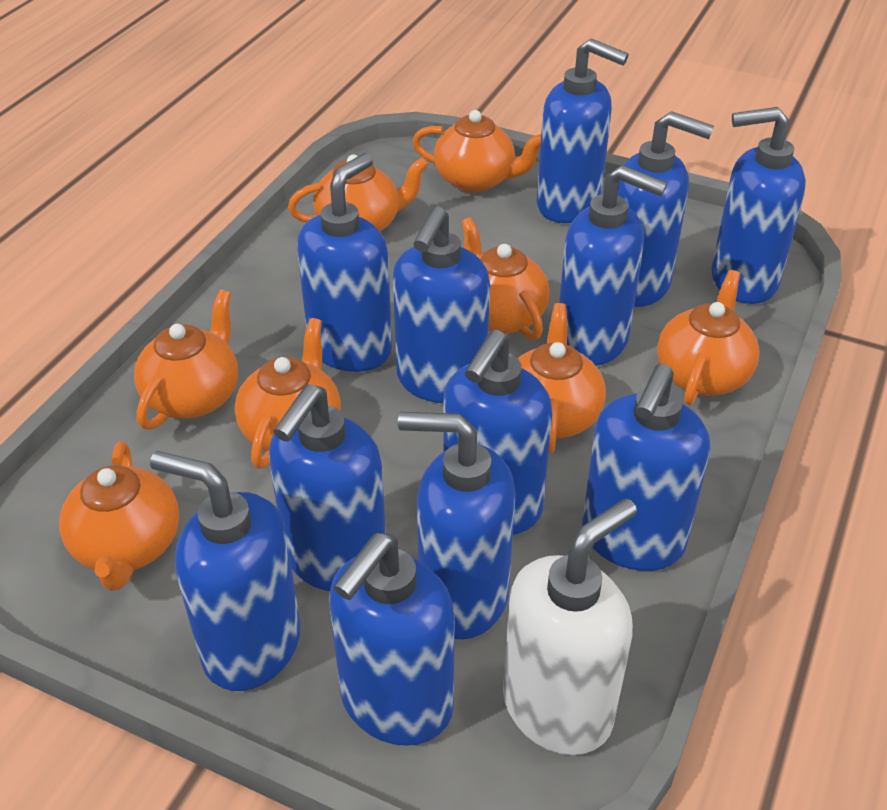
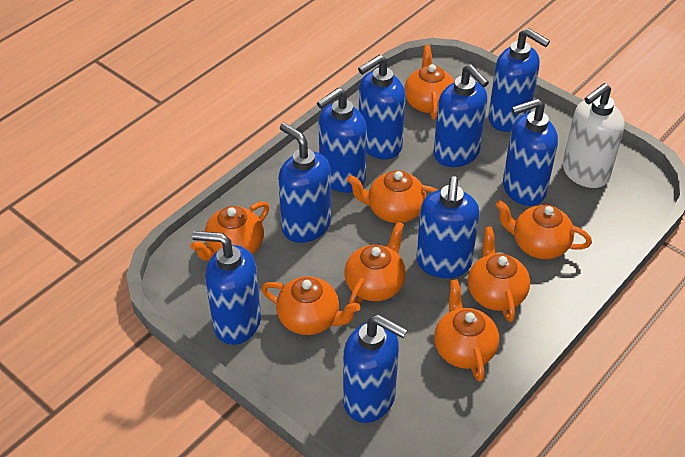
blue soap dispenser: 12 -> 9

